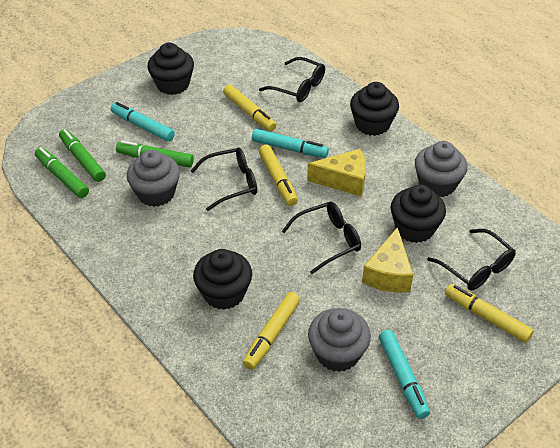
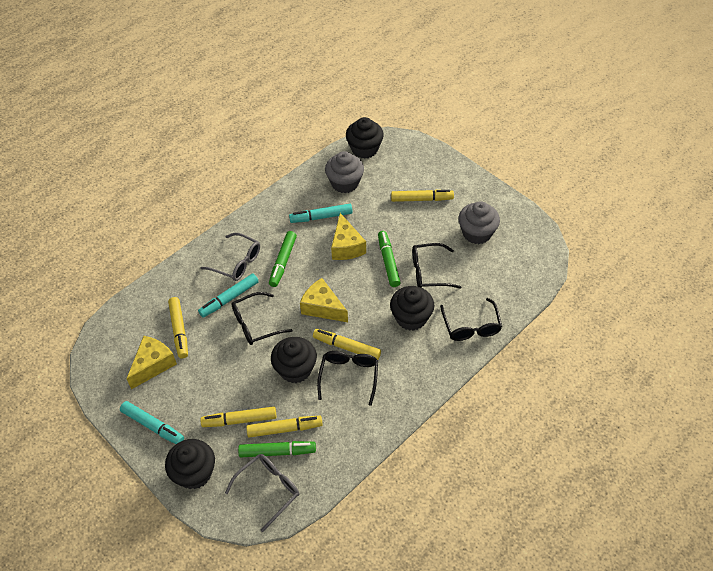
grey cupcake: 3 -> 2
grey glasses: 0 -> 2
yellow cheese: 2 -> 3
yellow marker: 4 -> 5

